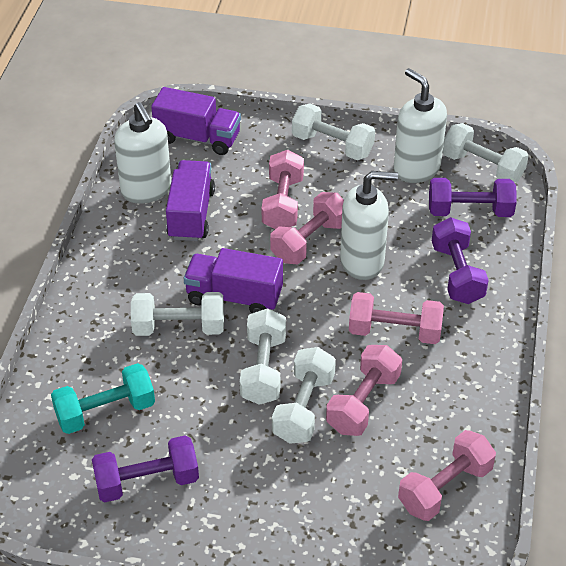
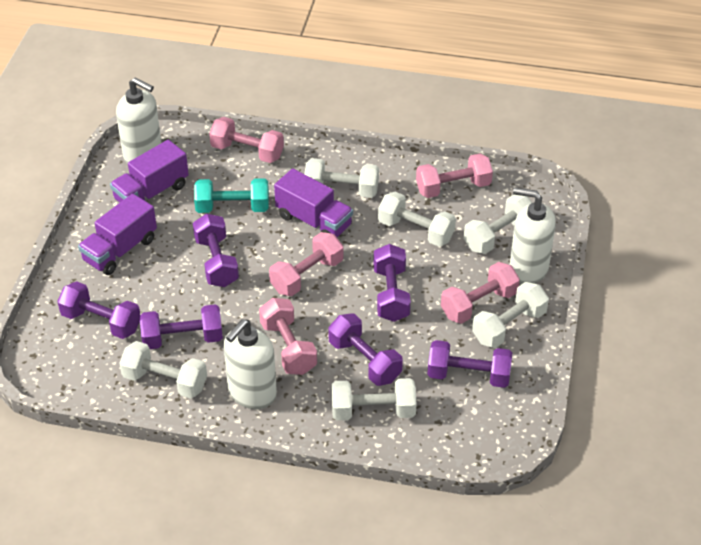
purple dumbbell: 3 -> 6
white dumbbell: 5 -> 6

